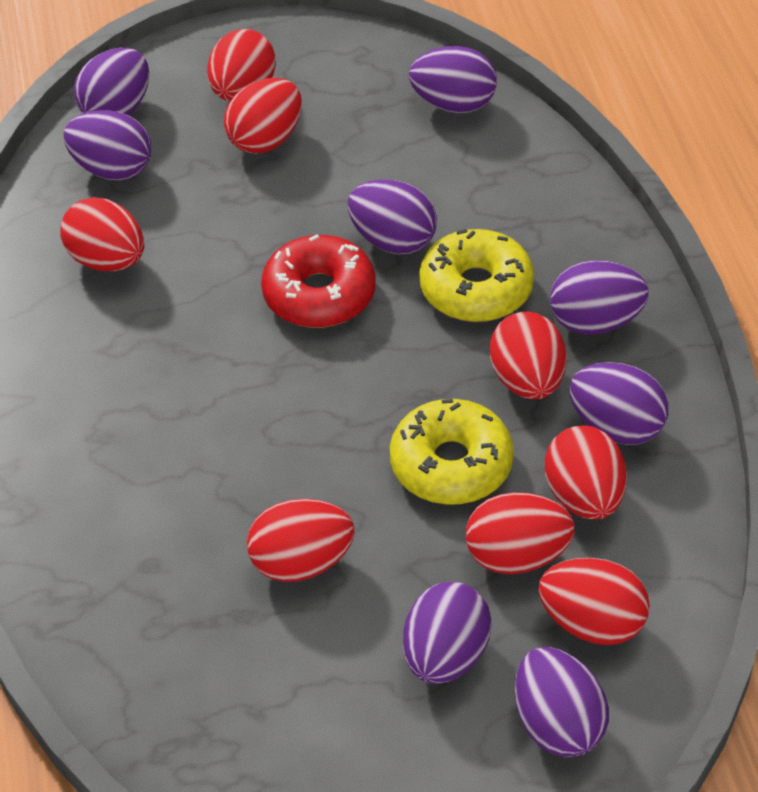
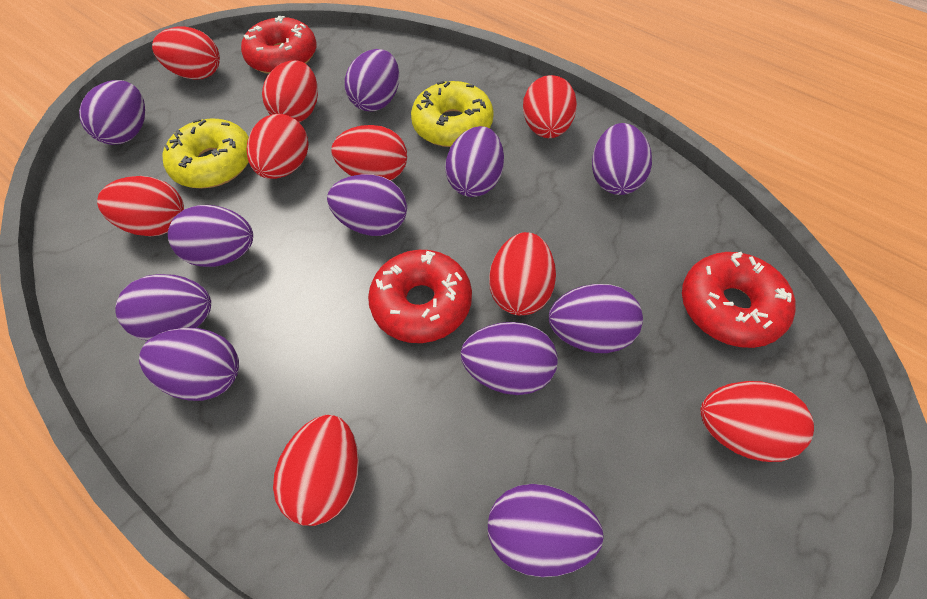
purple egg: 8 -> 11
red donut: 1 -> 3
red egg: 8 -> 9

